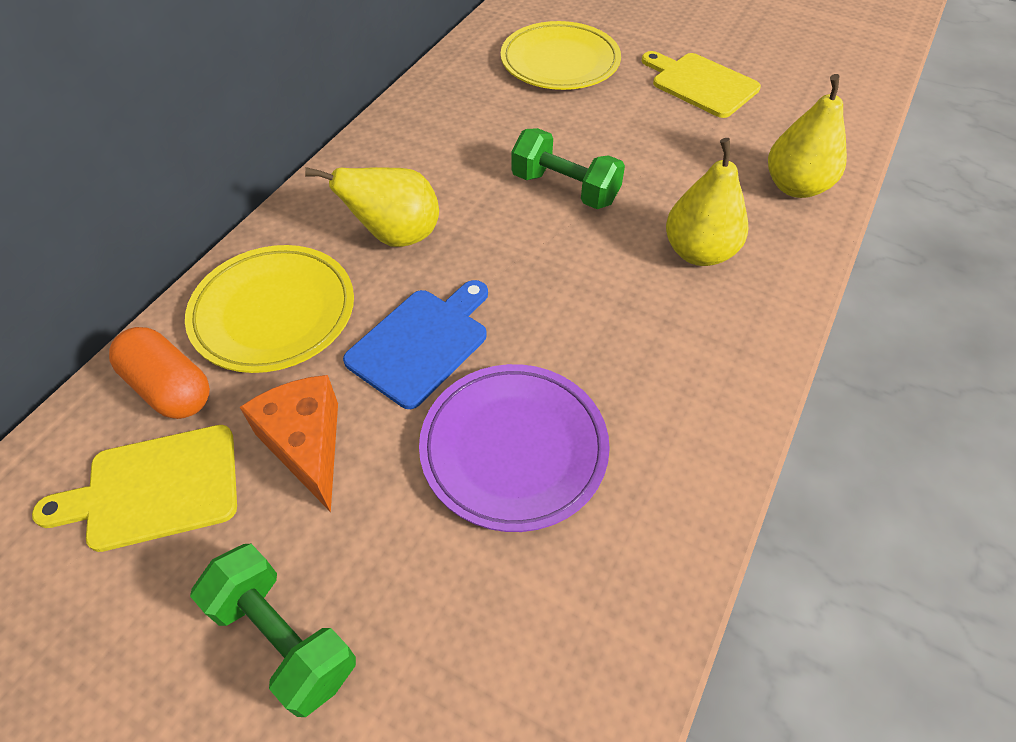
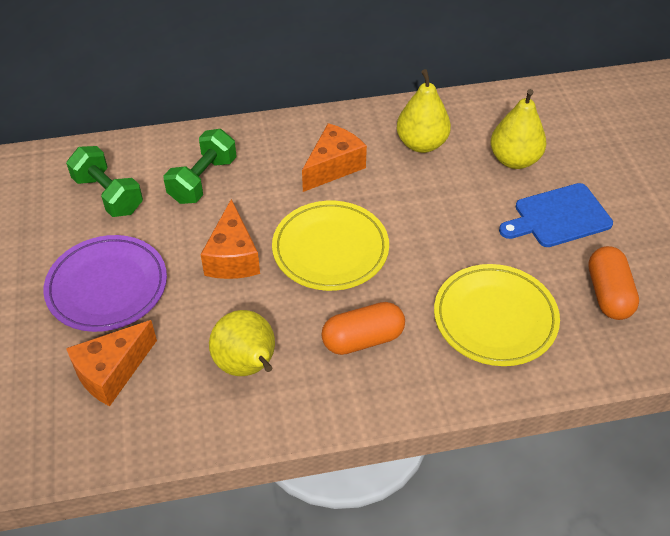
orange capsule: 1 -> 2
orange cheese: 1 -> 3
yellow cutting board: 2 -> 0

